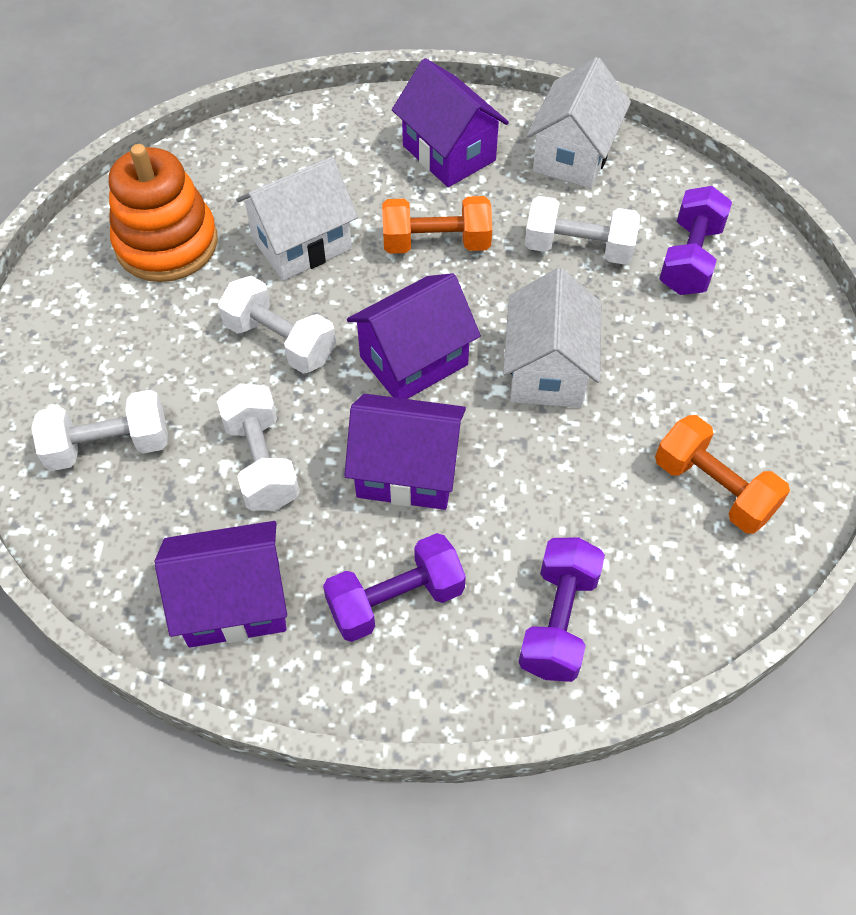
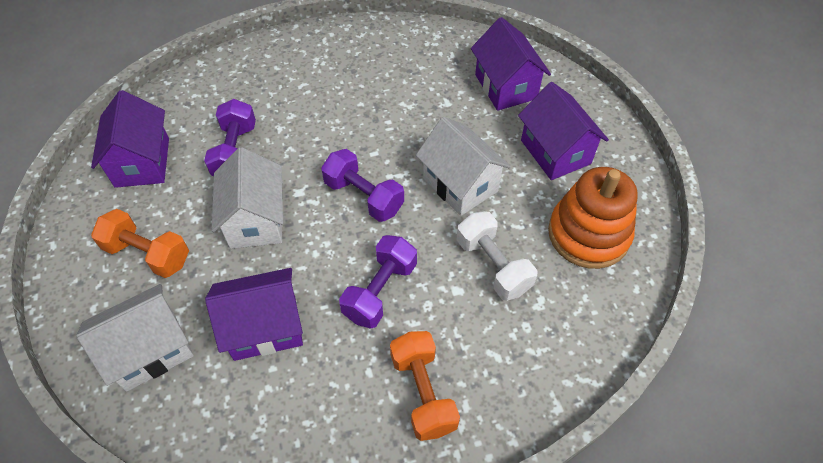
white dumbbell: 4 -> 1

